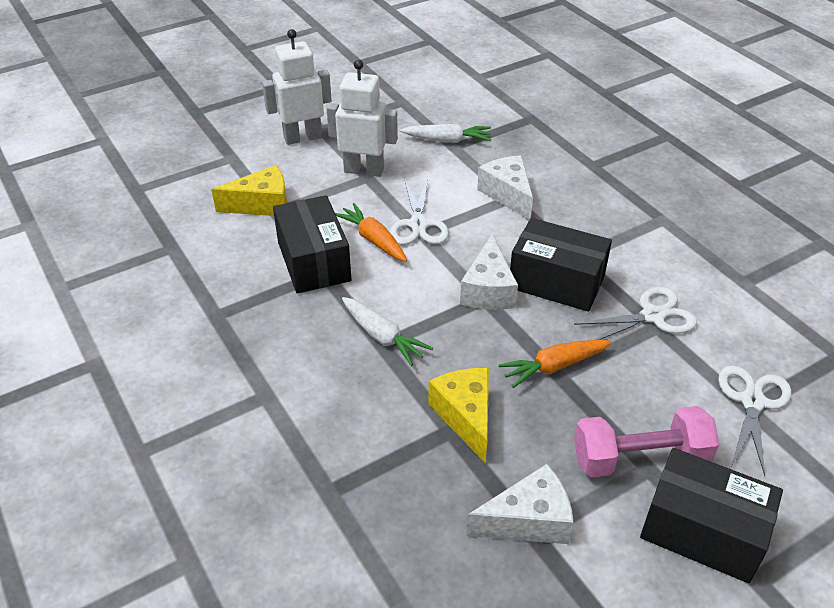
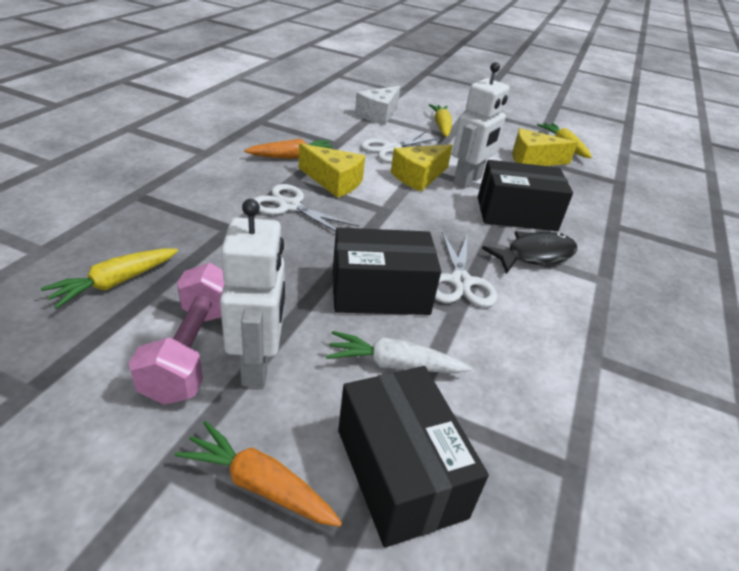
black fish: 0 -> 1
white carrot: 2 -> 1
white cheese: 3 -> 1
yellow carrot: 0 -> 3
yellow cheese: 2 -> 3

